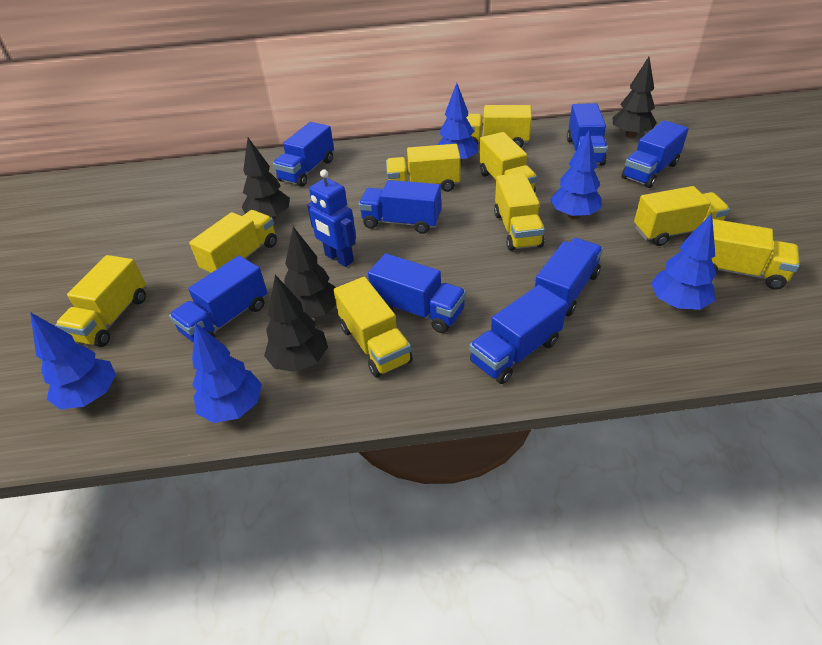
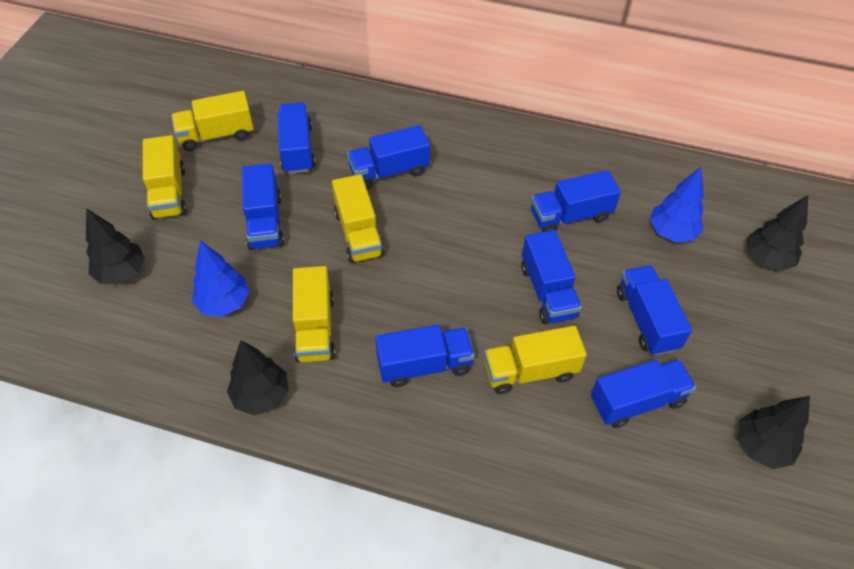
blue robot: 1 -> 0
blue tree: 5 -> 2
yellow truck: 9 -> 5

